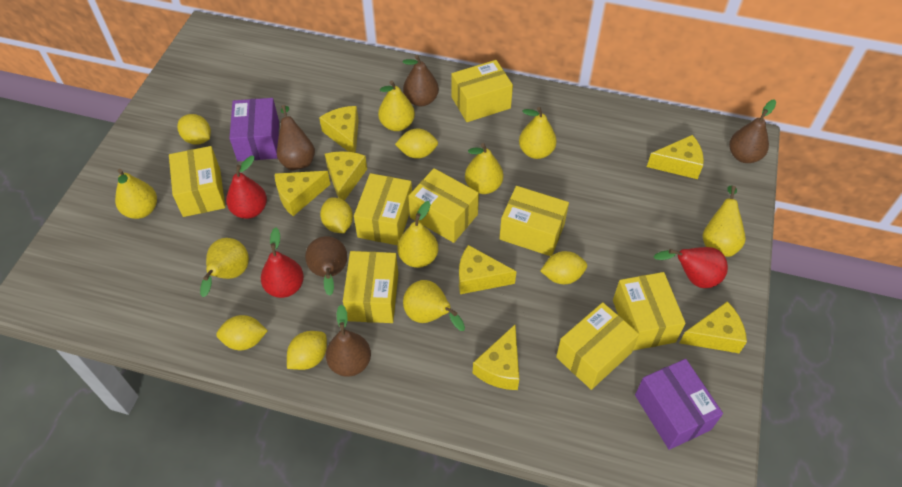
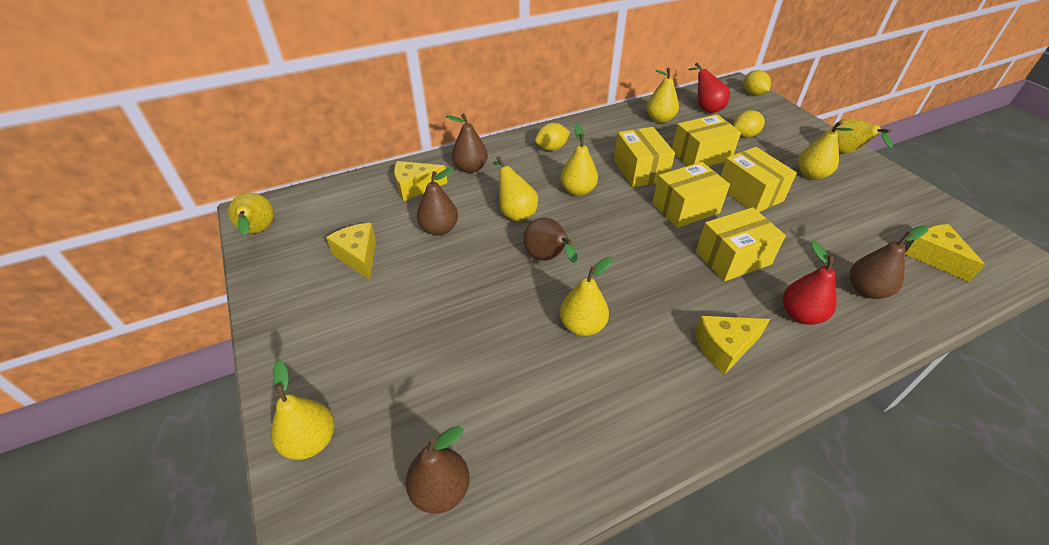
purple box: 2 -> 0
red pear: 3 -> 2
yellow box: 8 -> 5
yellow cheese: 7 -> 4
yellow lemon: 6 -> 3

